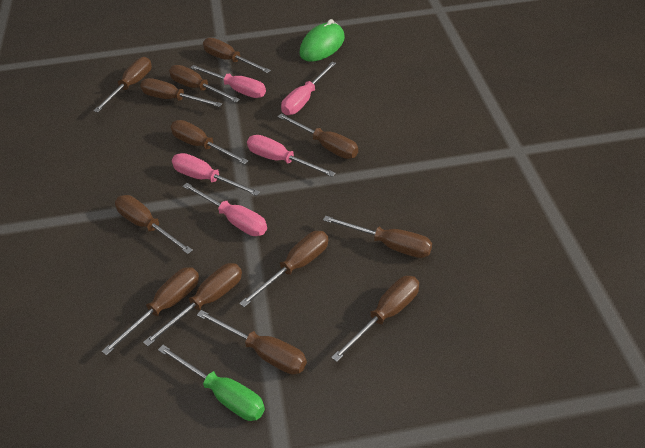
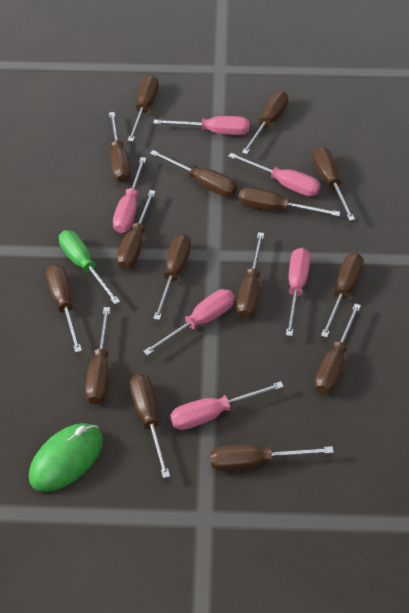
brown screwdriver: 13 -> 15
pink screwdriver: 5 -> 6

